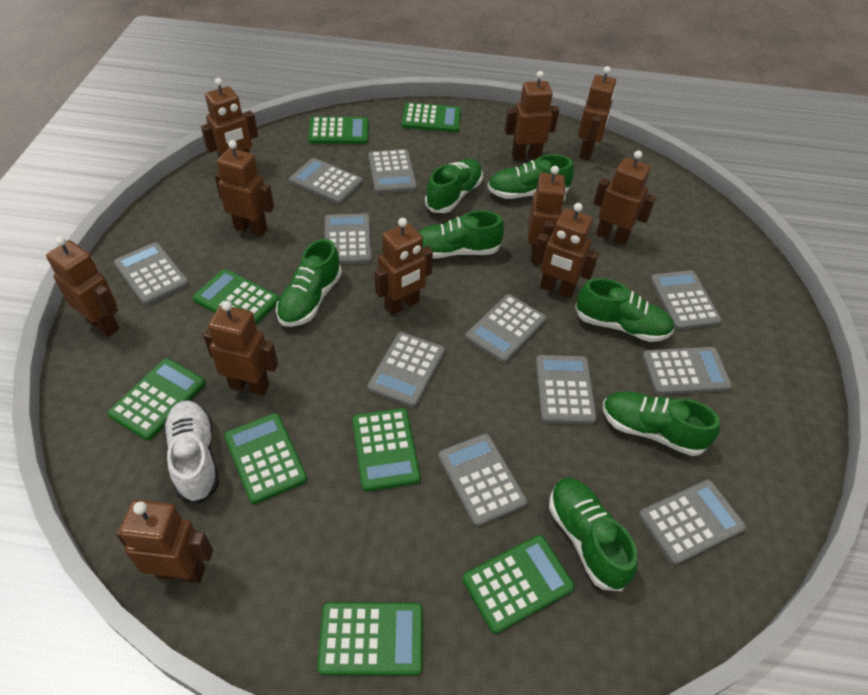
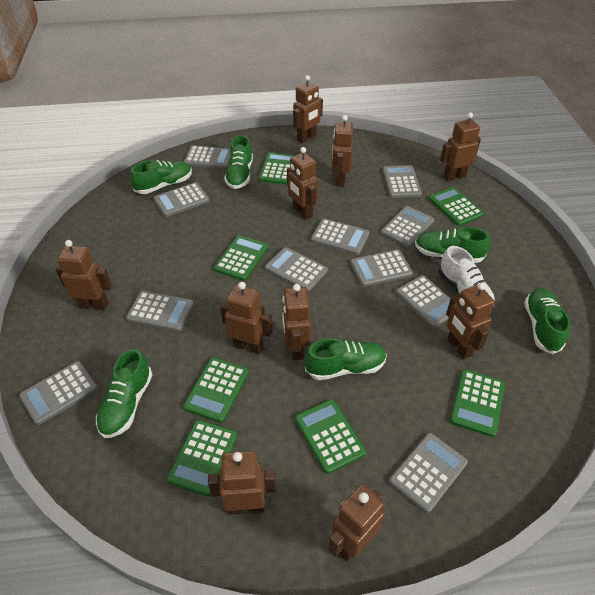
brown robot: 11 -> 10
green calculator: 8 -> 7
green shoe: 7 -> 6

